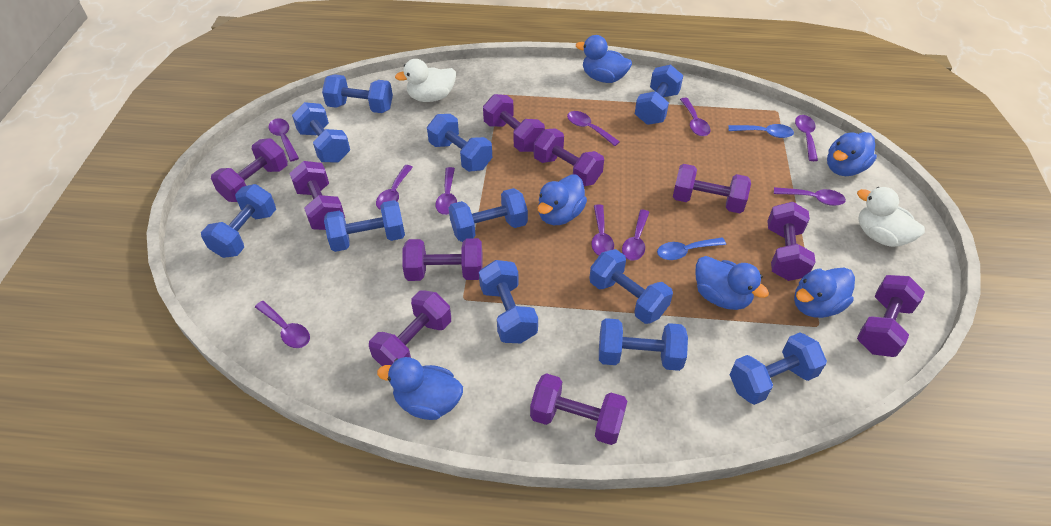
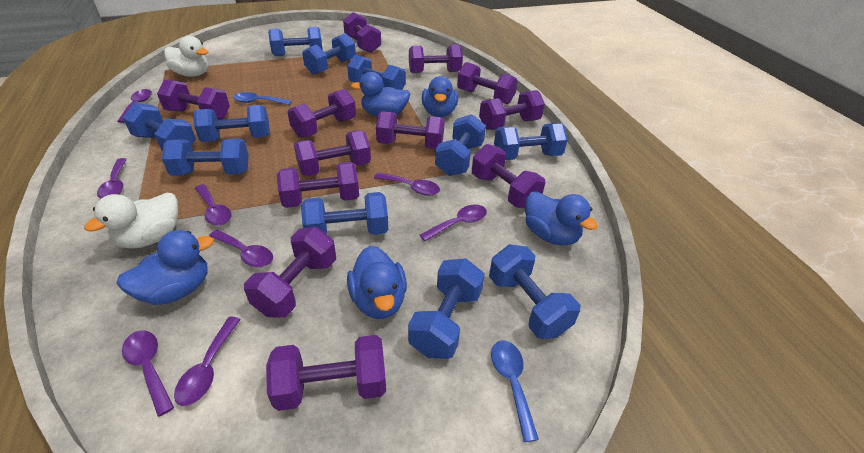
blue duck: 6 -> 5
purple dumbbell: 10 -> 12
purple spoon: 10 -> 8

